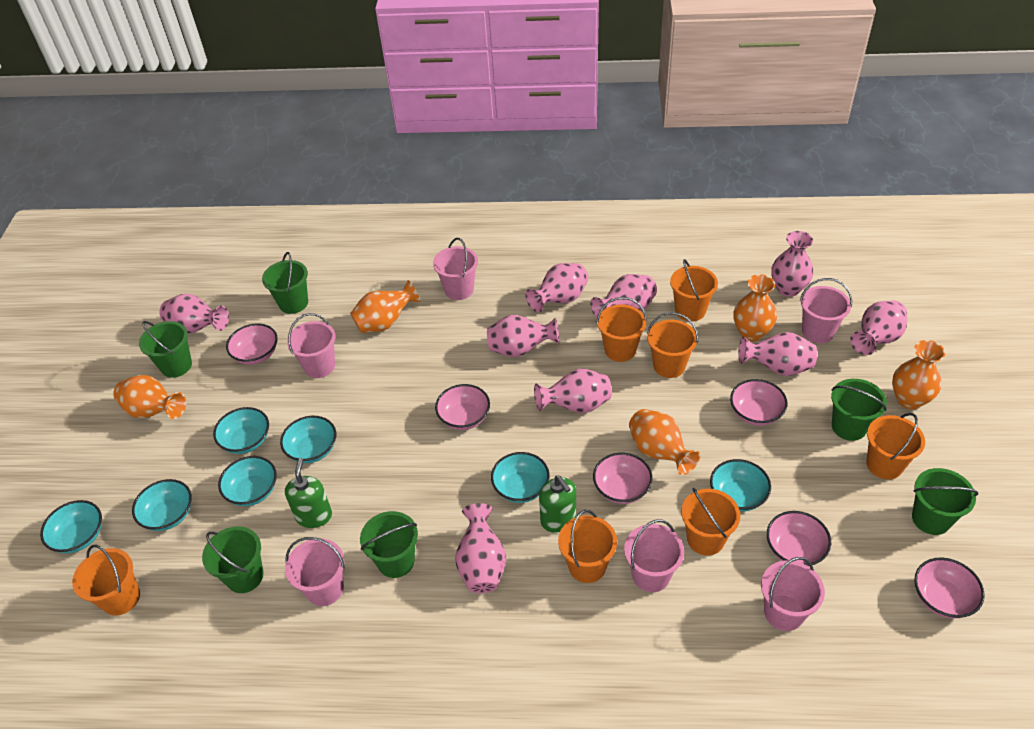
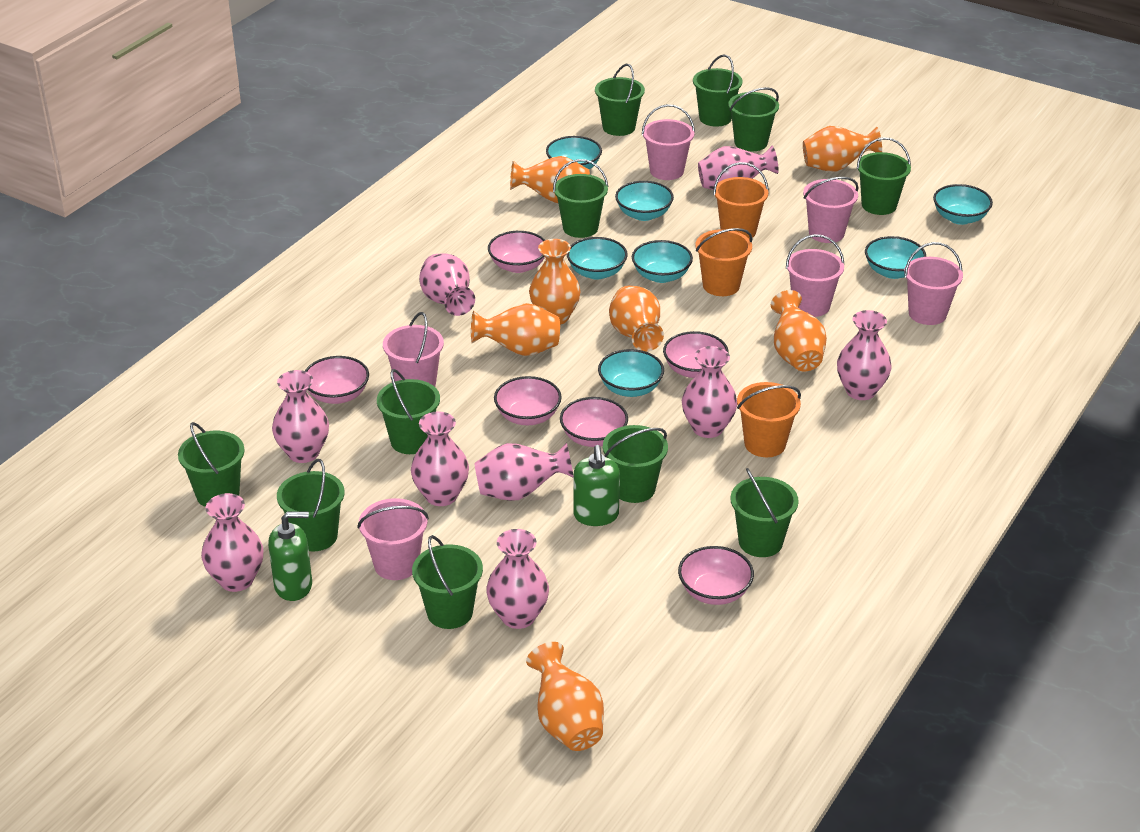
green bucket: 6 -> 11
orange bucket: 7 -> 3
orange vase: 5 -> 7

